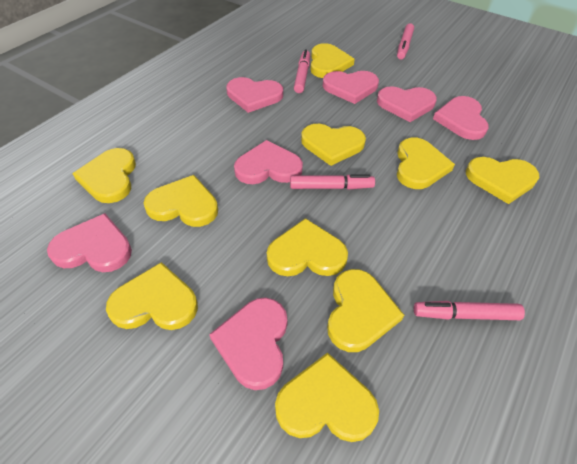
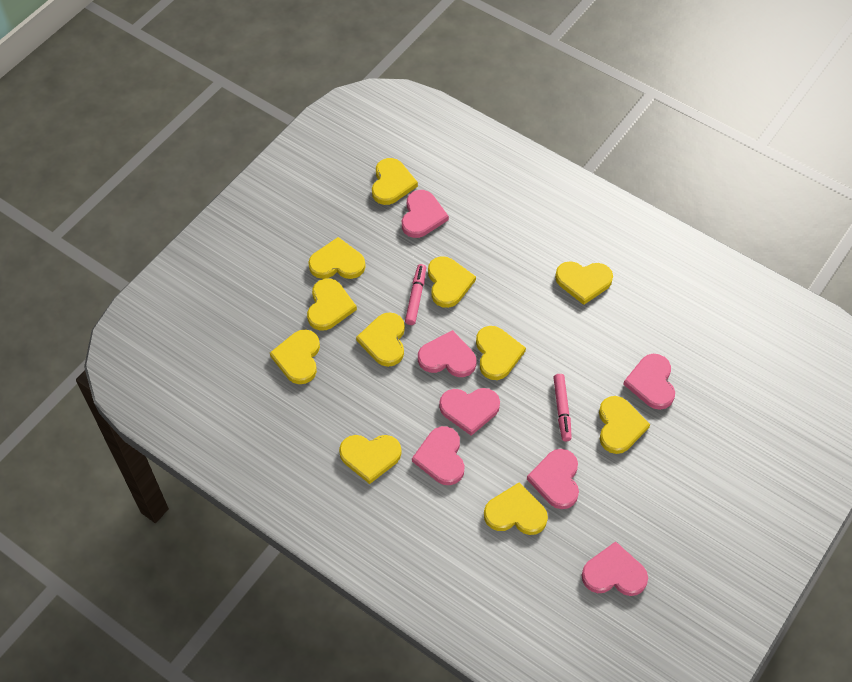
pink marker: 4 -> 2
yellow heart: 10 -> 11

